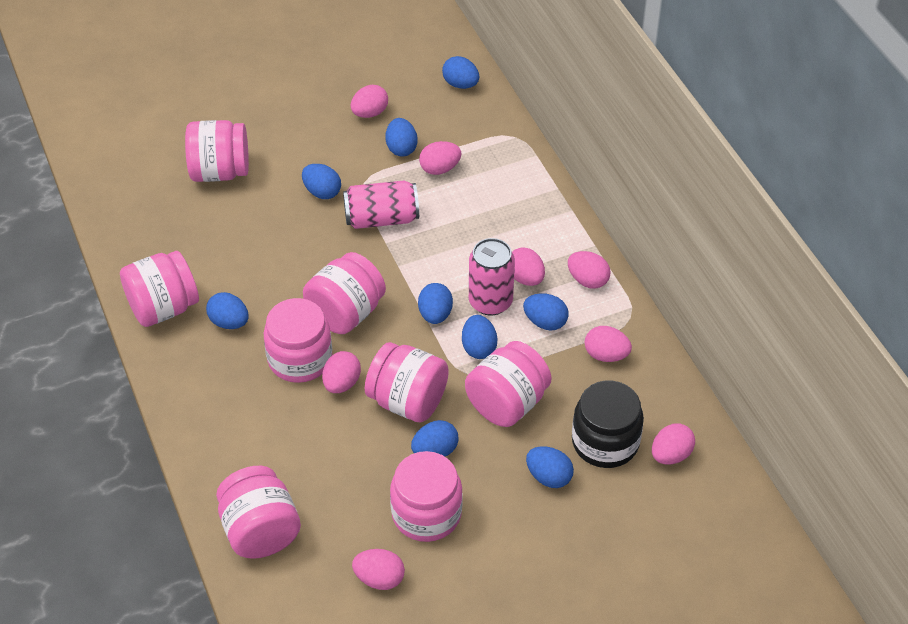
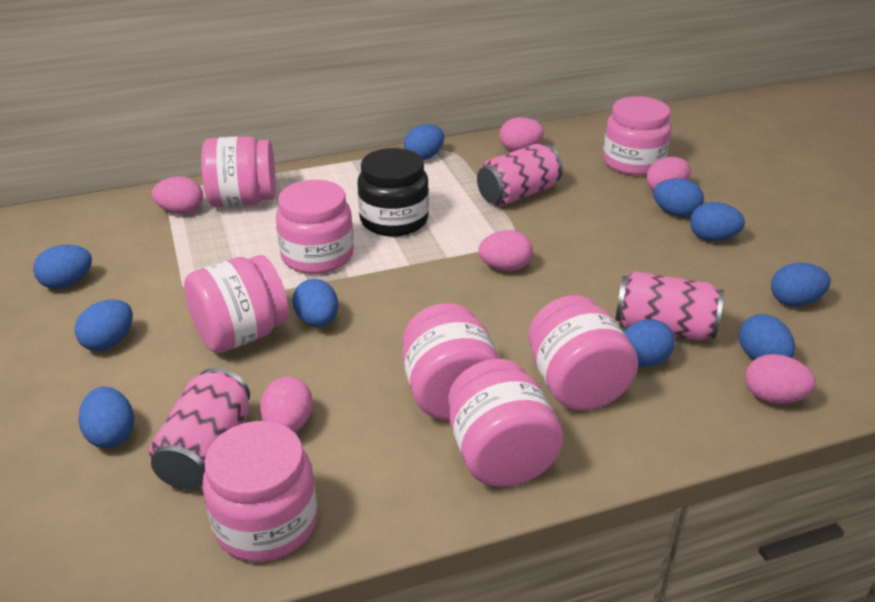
blue egg: 9 -> 10
pink can: 2 -> 3
pink egg: 8 -> 6

